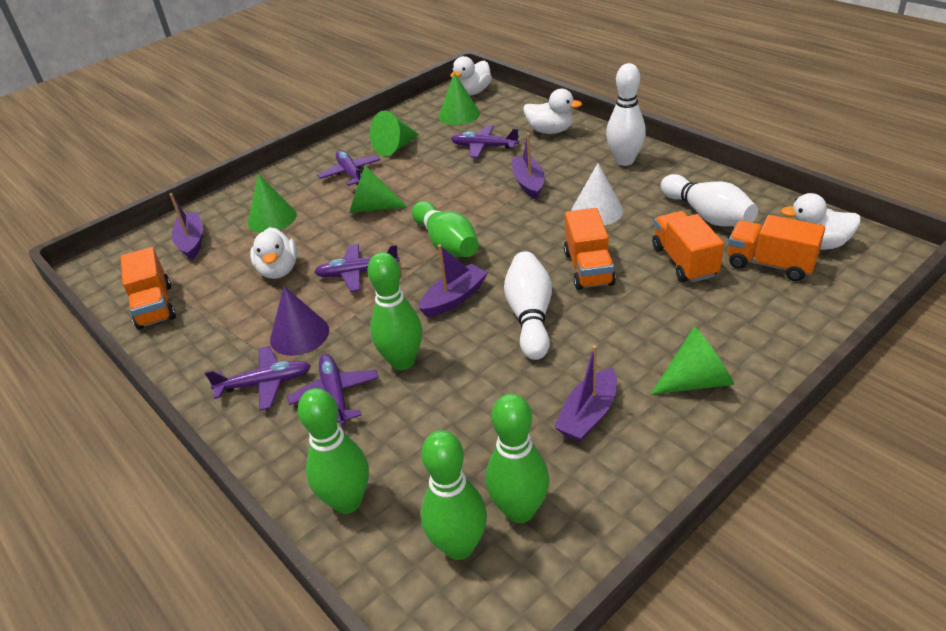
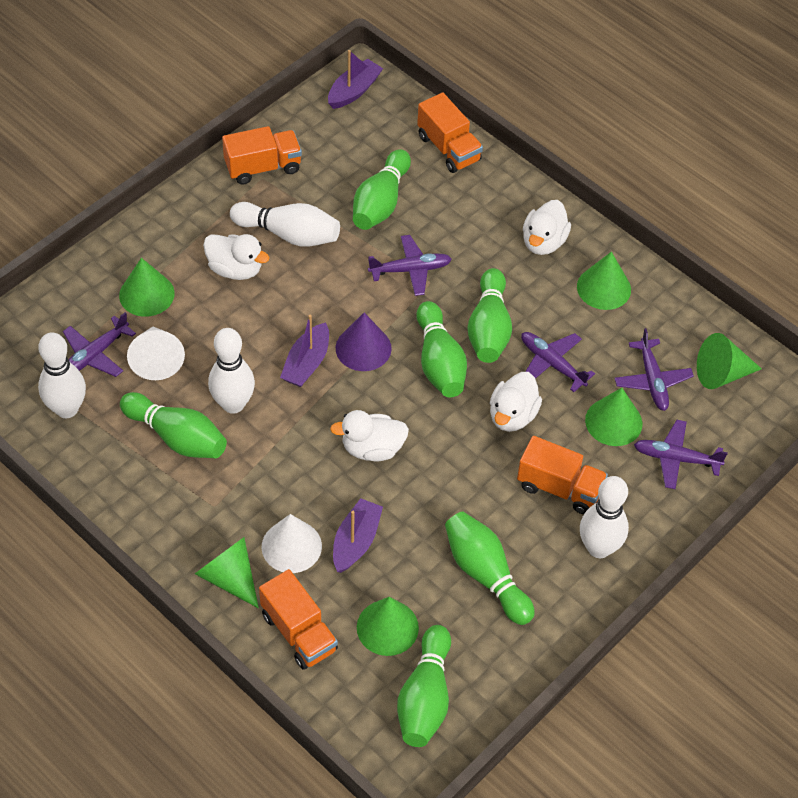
green bowling pin: 5 -> 6
green cone: 5 -> 6
purple boat: 4 -> 3
white bowling pin: 3 -> 4
white cone: 1 -> 2

